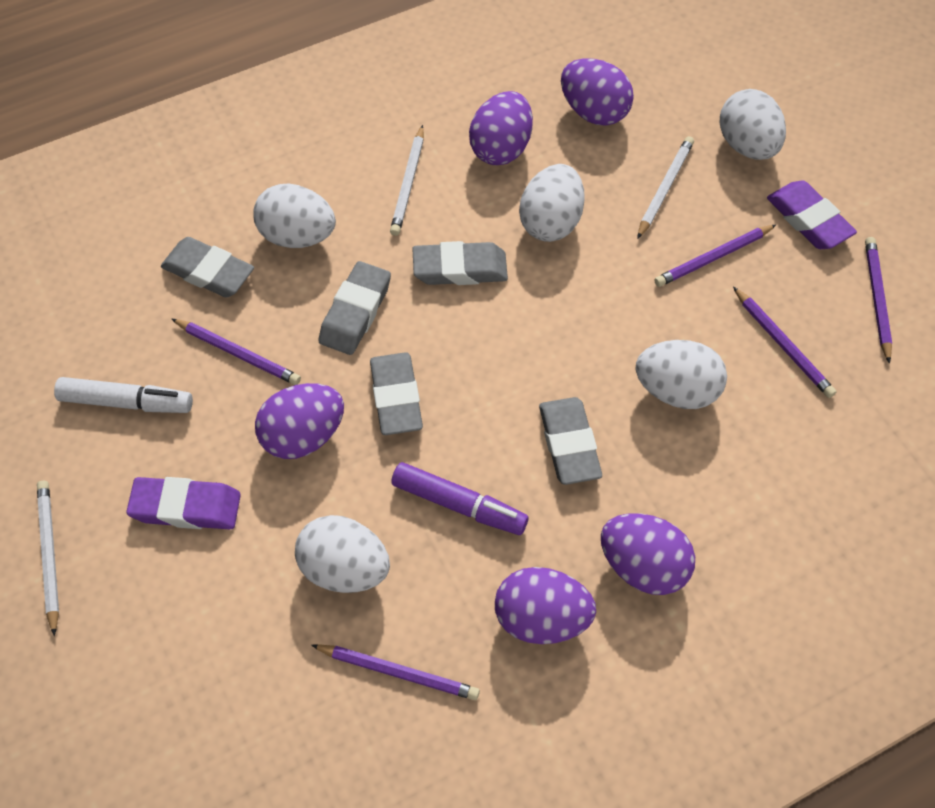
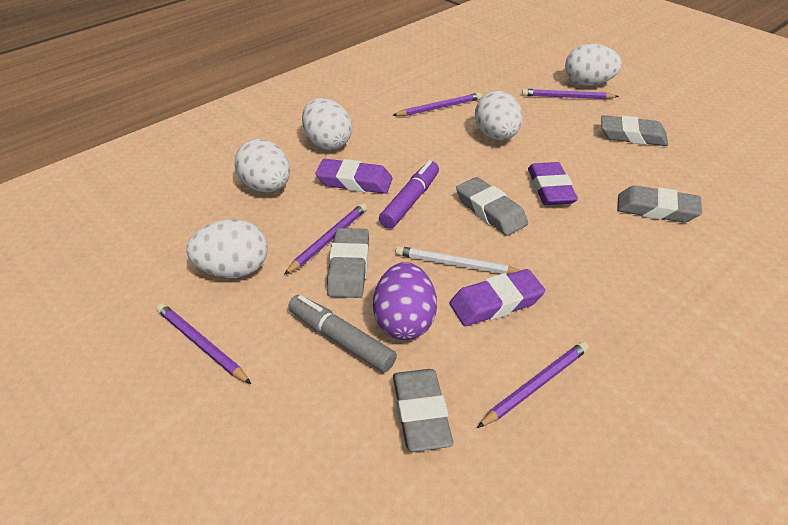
grey marker: 0 -> 1
purple egg: 5 -> 1
purple eraser: 2 -> 3
white marker: 1 -> 0
white pencil: 3 -> 1

